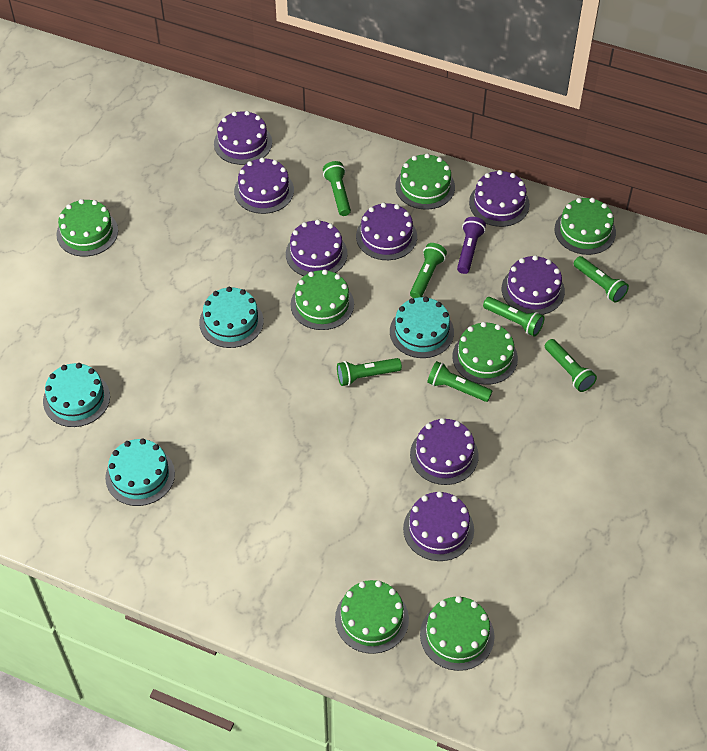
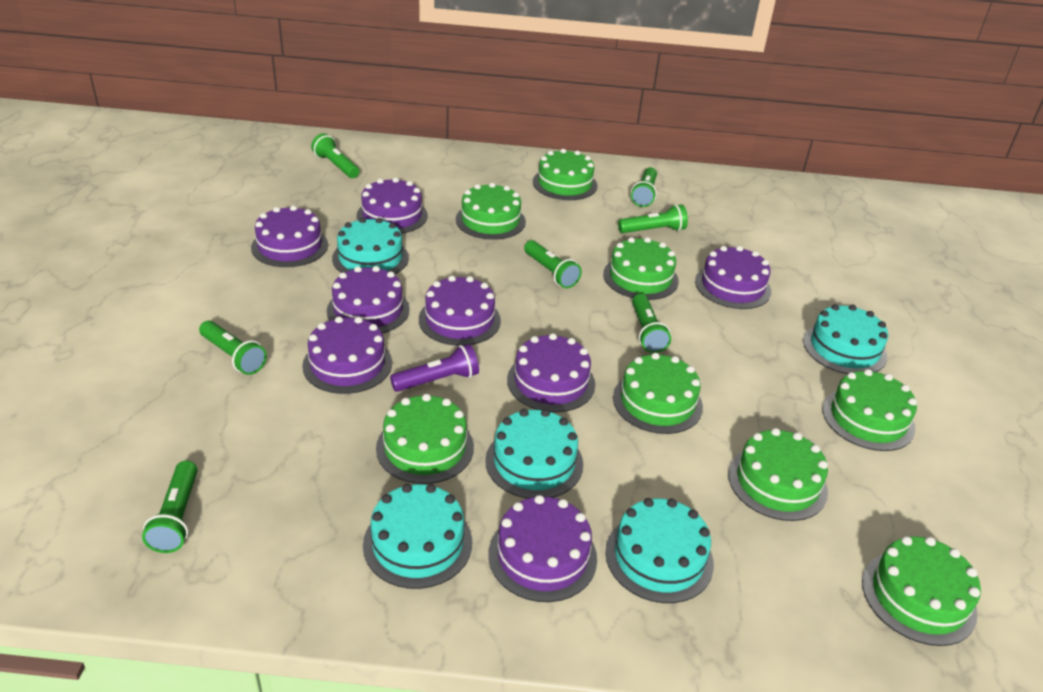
green cake: 7 -> 8
turquoise cake: 4 -> 5

